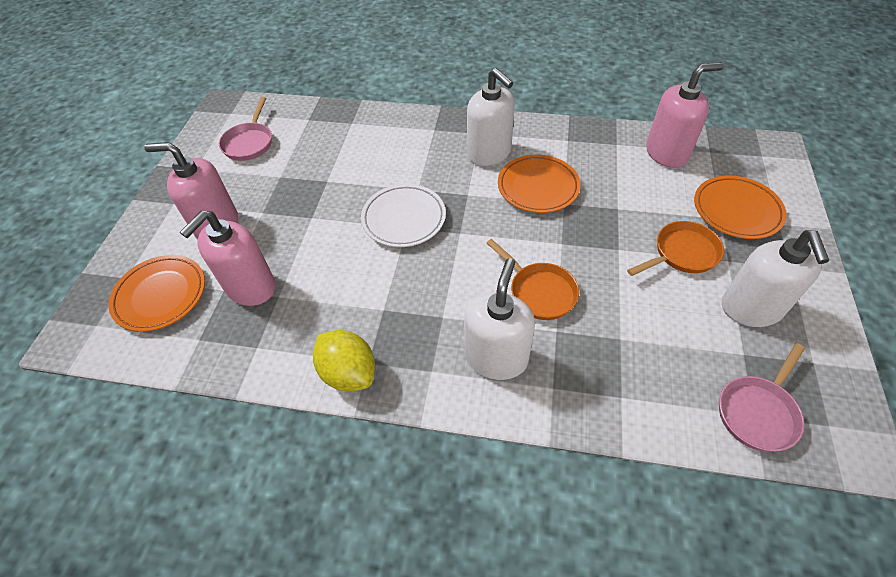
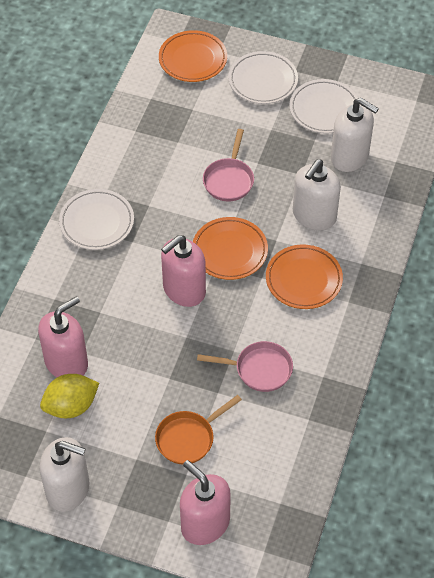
orange pan: 2 -> 1
white plate: 1 -> 3

